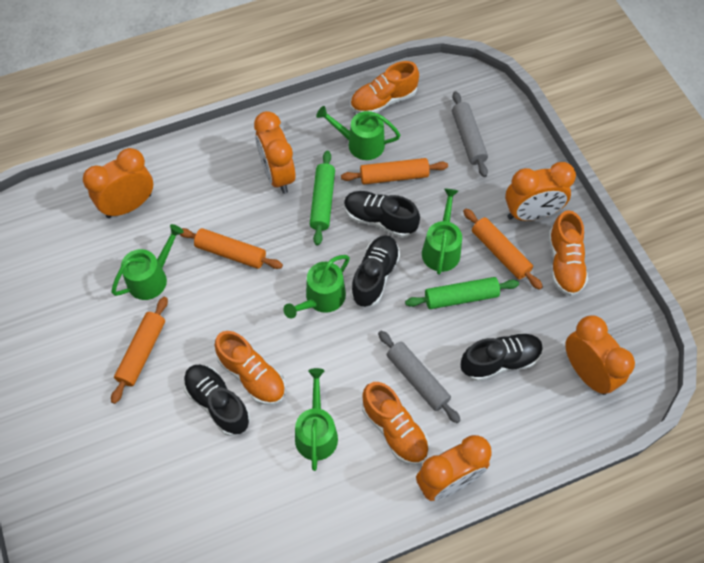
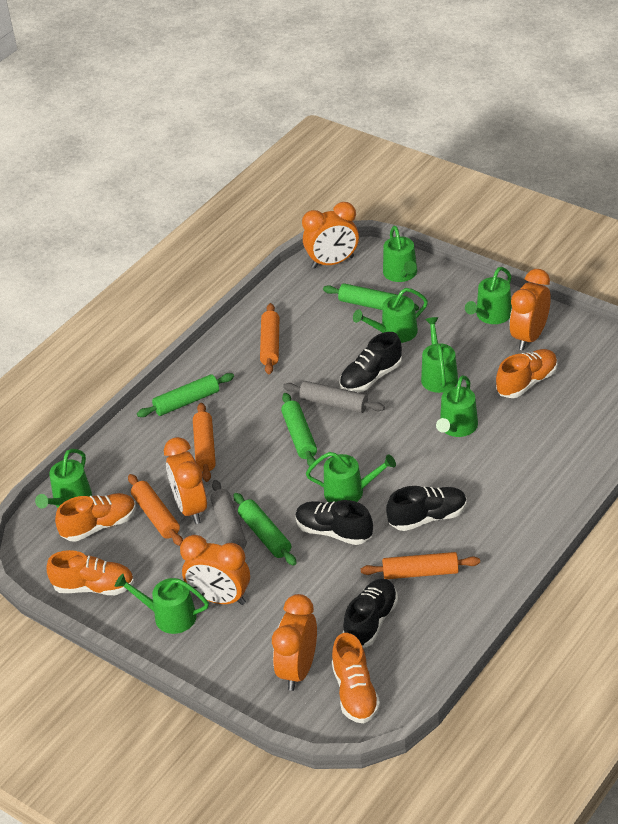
green rolling pin: 2 -> 4
green watering can: 5 -> 8

